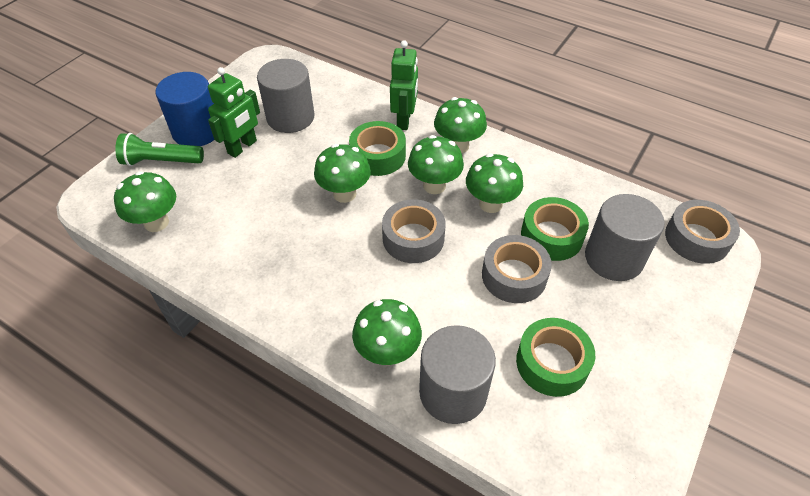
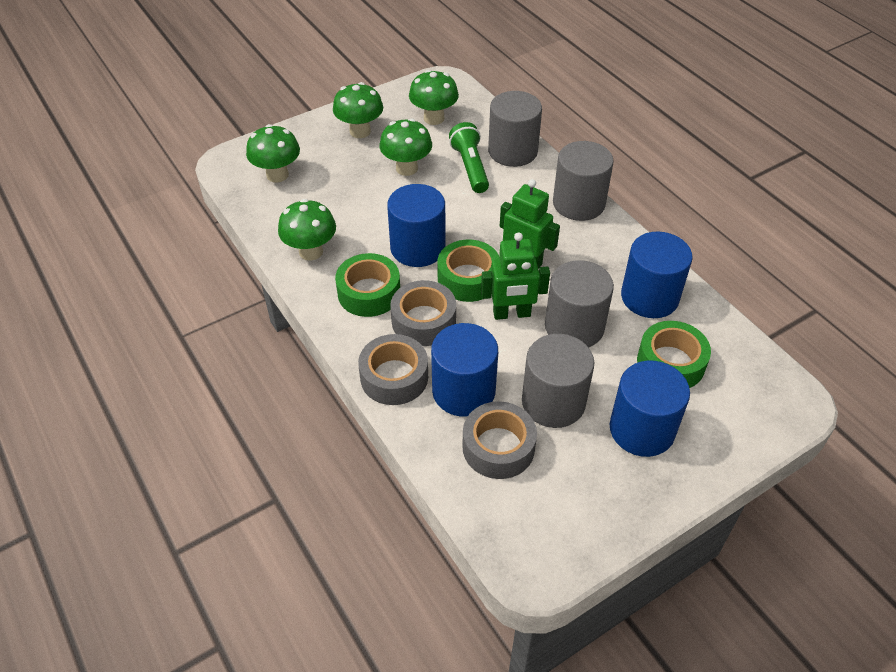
blue cylinder: 1 -> 4
green mushroom: 6 -> 5
grey cylinder: 3 -> 4

